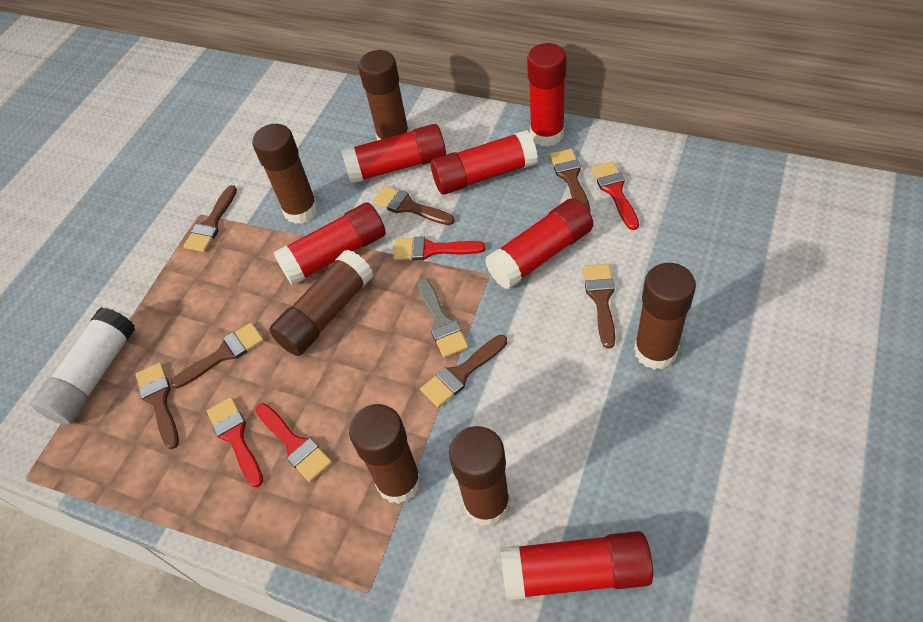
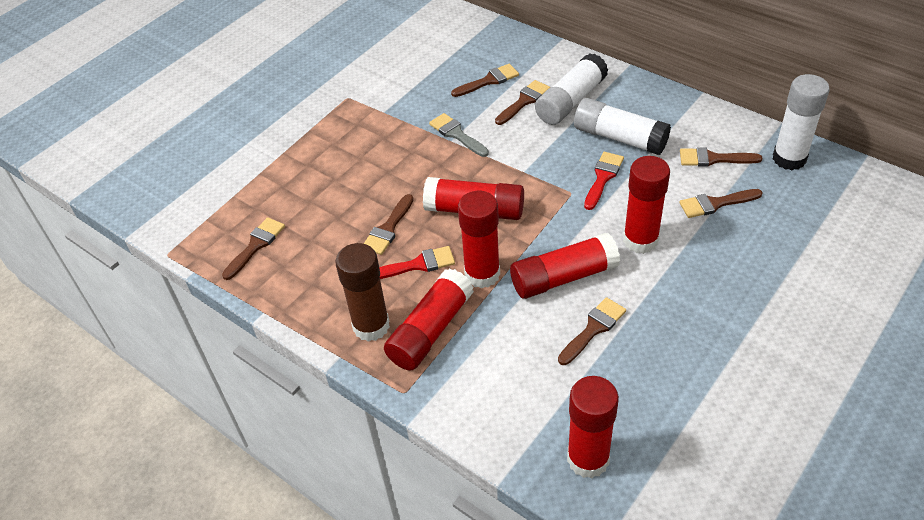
brown glue stick: 6 -> 1
red brush: 4 -> 2
white glue stick: 1 -> 3

